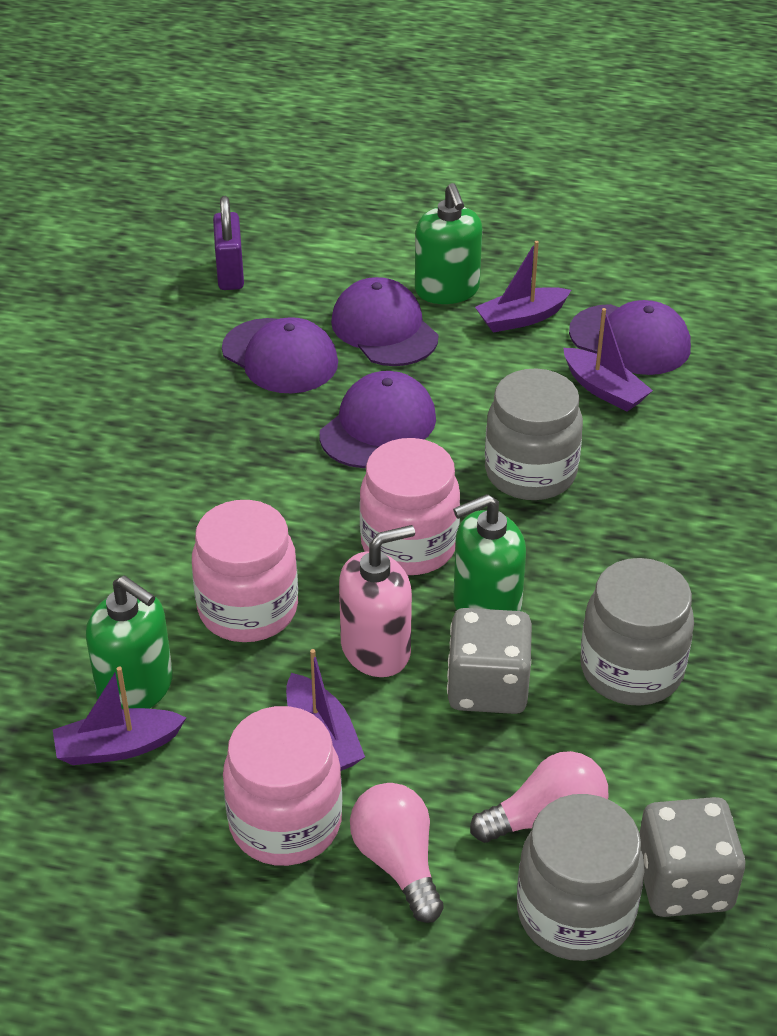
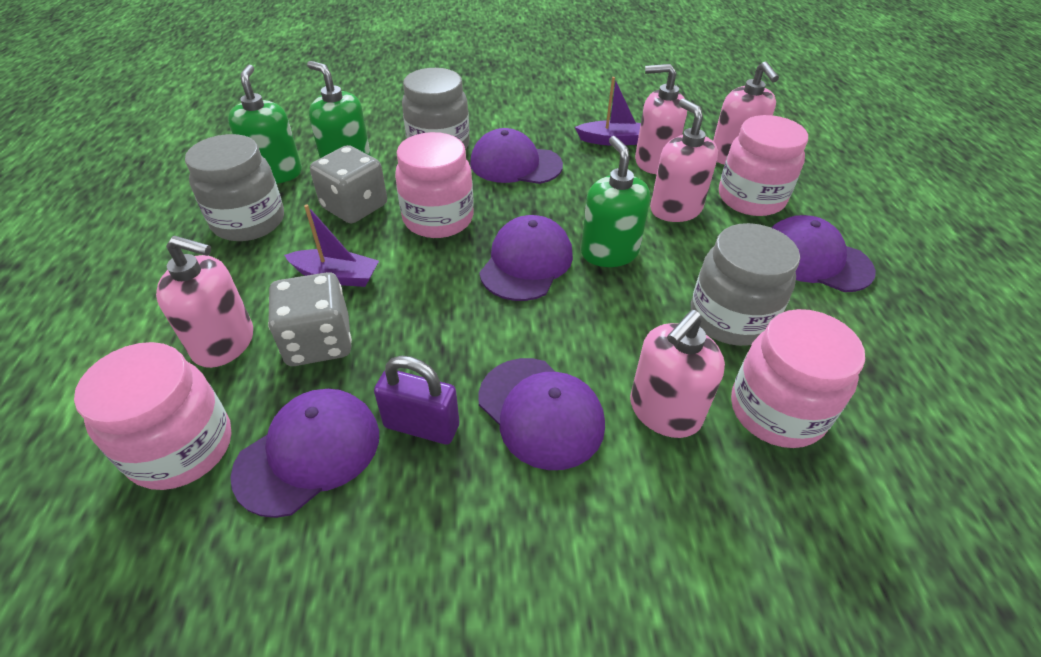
pink jar: 3 -> 4
pink light bulb: 2 -> 0
pink soap dispenser: 1 -> 5
purple boat: 4 -> 2
purple cap: 4 -> 5

